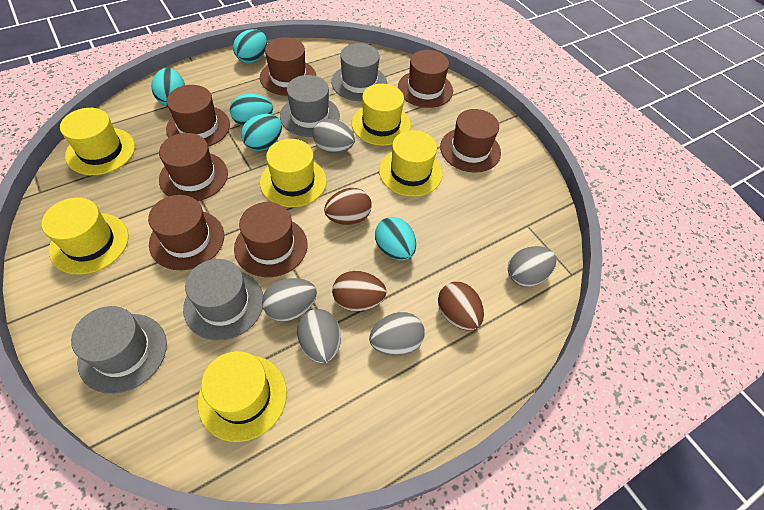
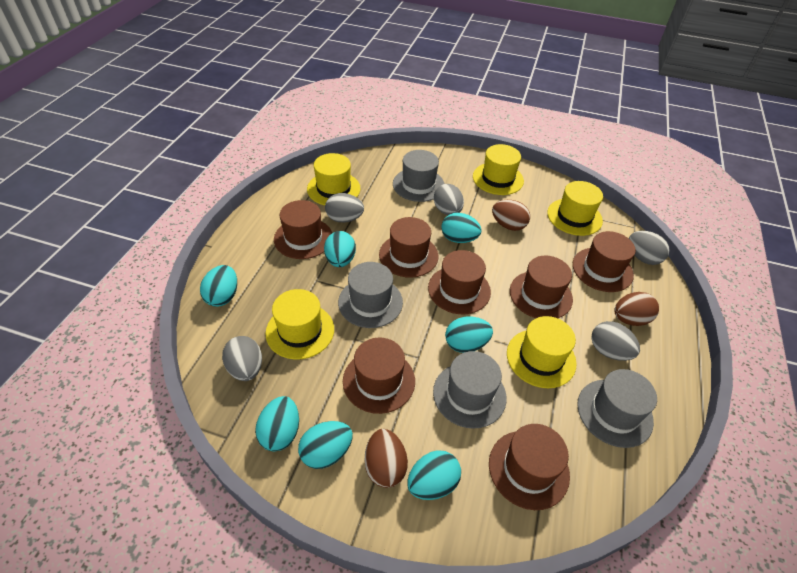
turquoise egg: 5 -> 7
yellow hat: 6 -> 5

